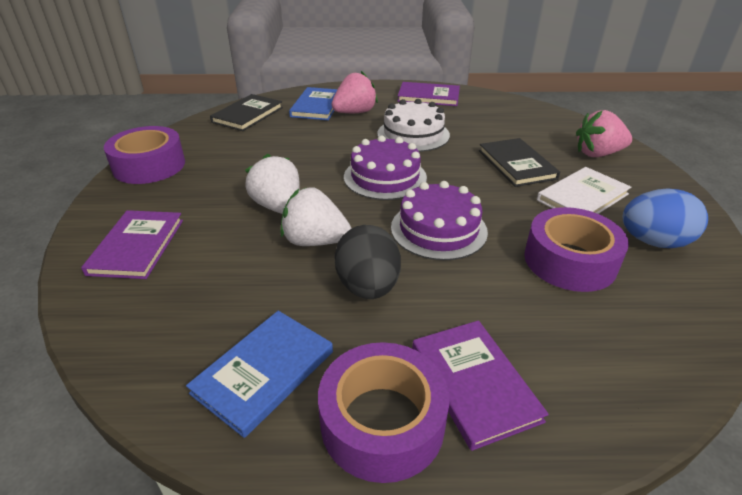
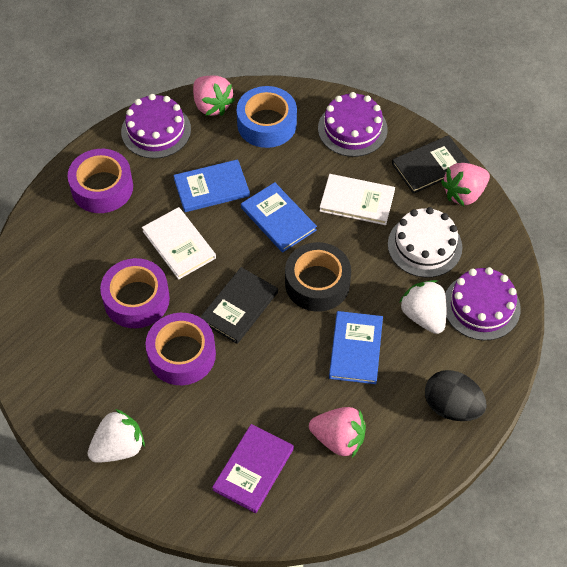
black tape: 0 -> 1
blue book: 2 -> 3
blue egg: 1 -> 0
blue tape: 0 -> 1
pink strawberry: 2 -> 3
purple book: 3 -> 1
purple cake: 2 -> 3
white book: 1 -> 2

